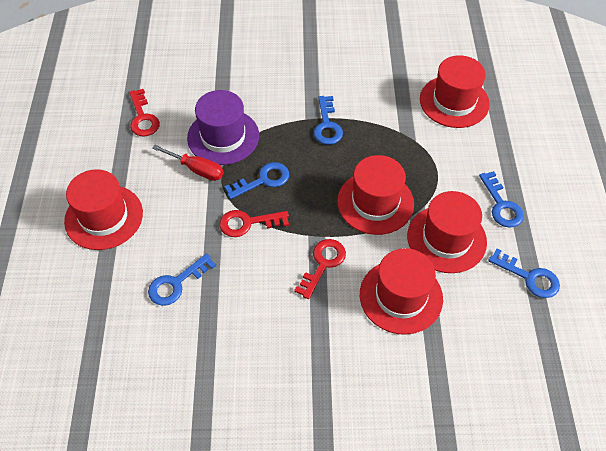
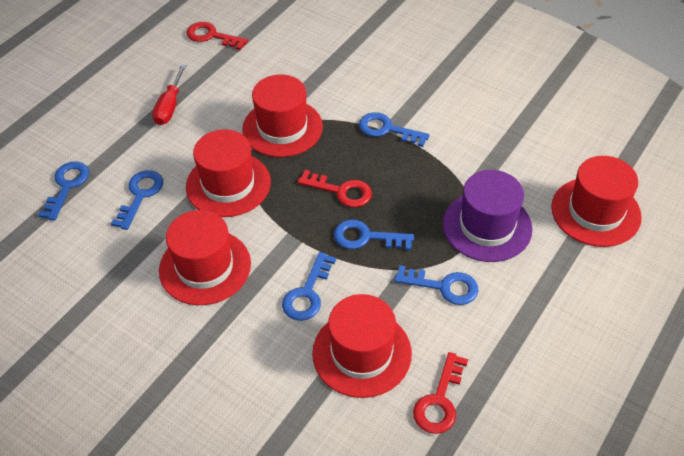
blue key: 5 -> 6

